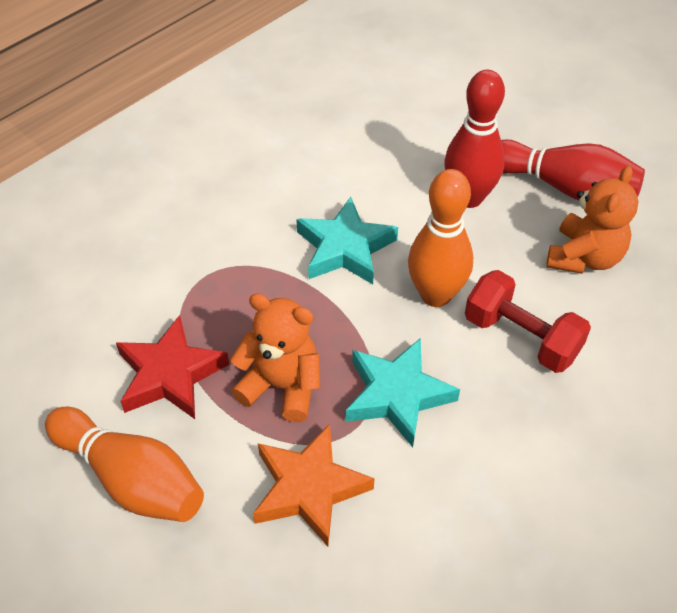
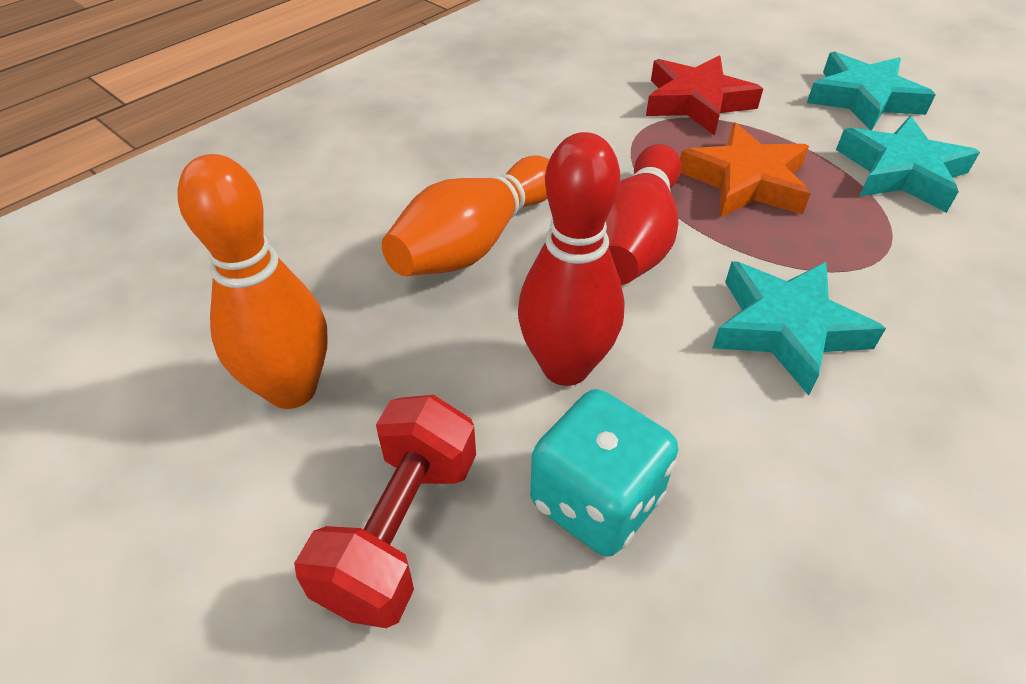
orange teddy bear: 2 -> 0
turquoise dice: 0 -> 1
turquoise star: 2 -> 3

